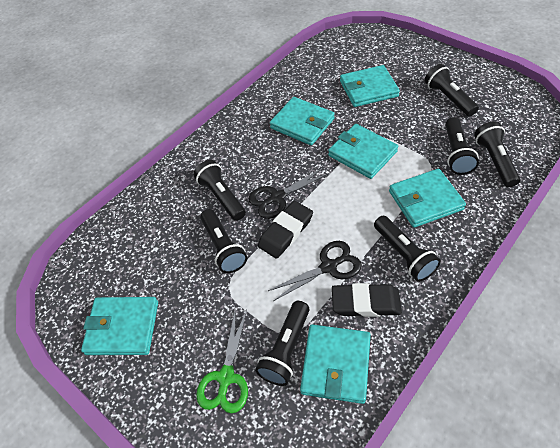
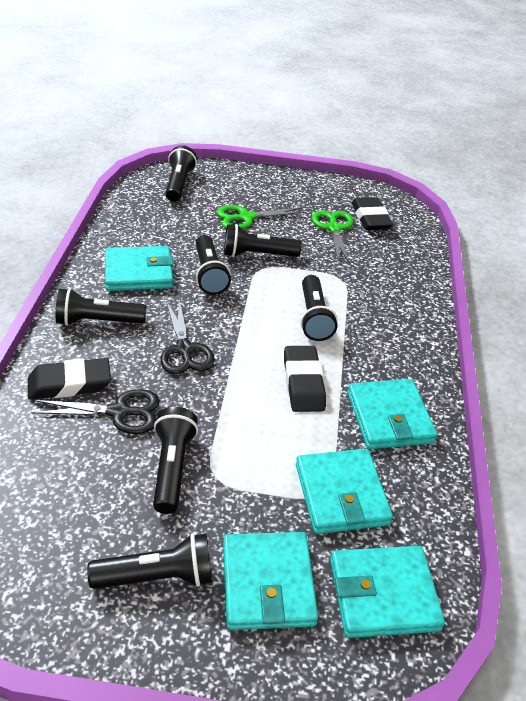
black eraser: 2 -> 3
green scissors: 1 -> 2
turquoise wallet: 6 -> 5

